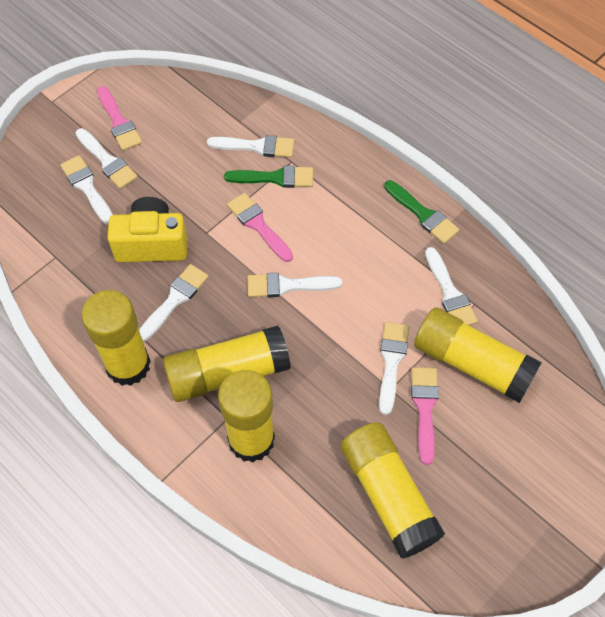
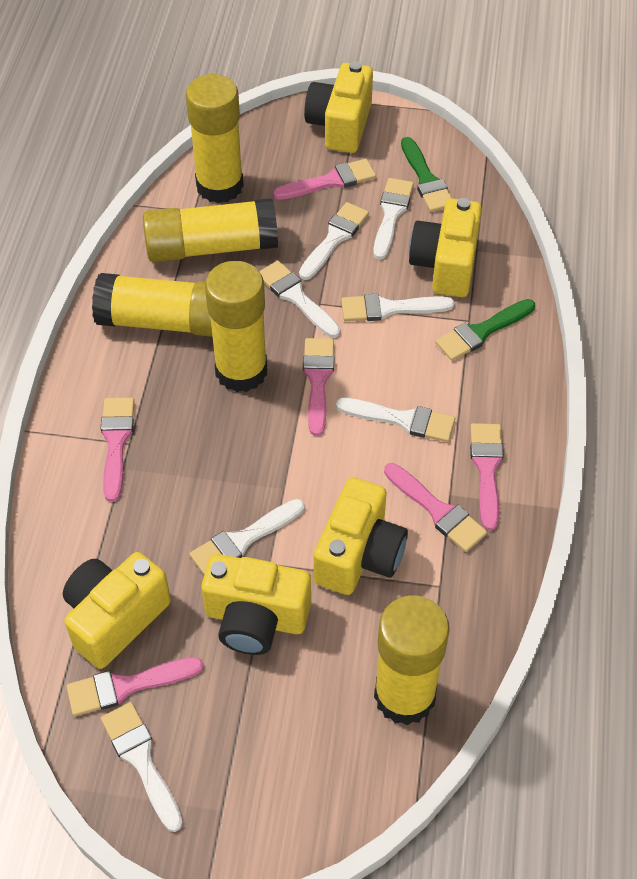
pink brush: 3 -> 6
yellow camera: 1 -> 5

